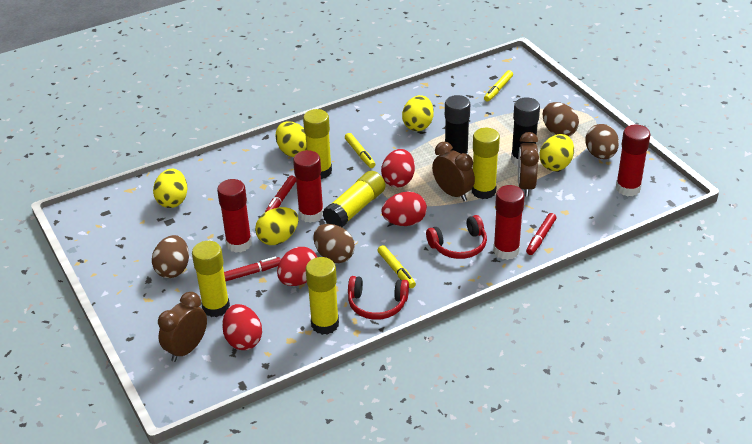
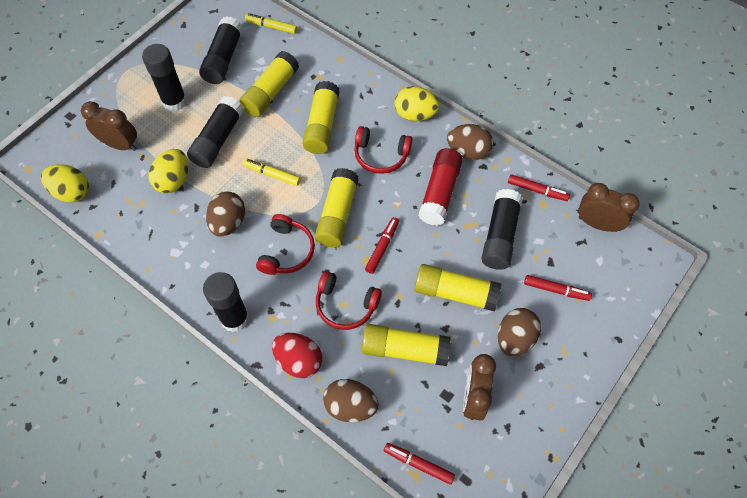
black glue stick: 2 -> 5
red egg: 4 -> 1
red glue stick: 4 -> 1
red headphones: 2 -> 3
red marker: 3 -> 4
yellow egg: 5 -> 3
yellow marker: 3 -> 2

